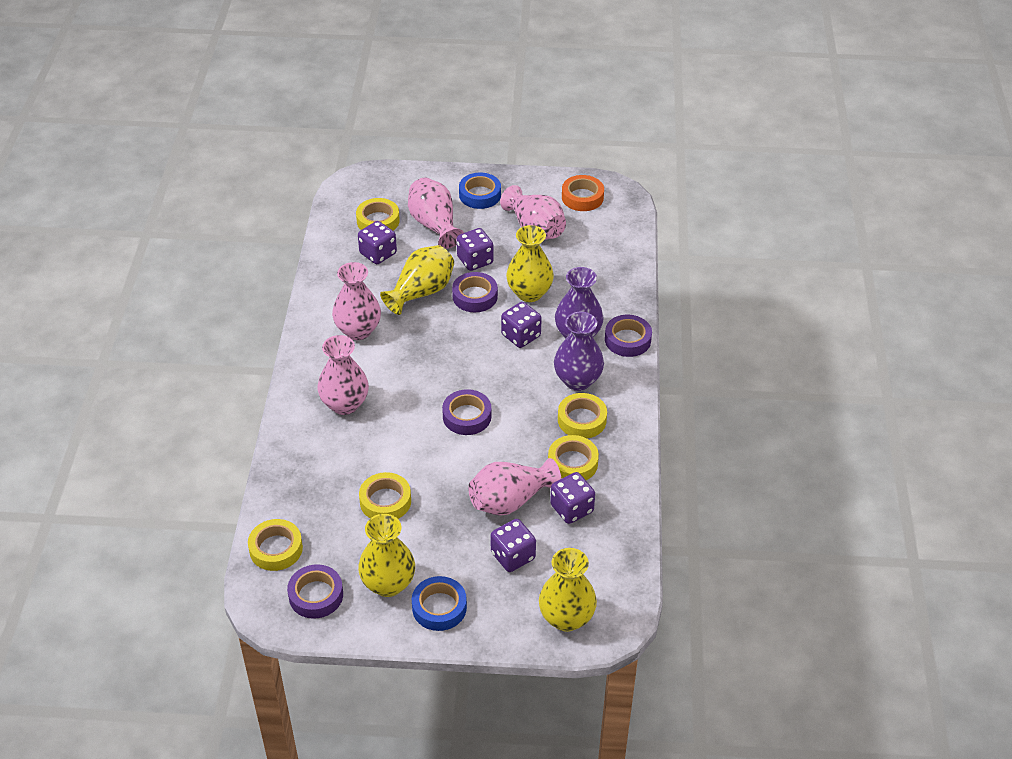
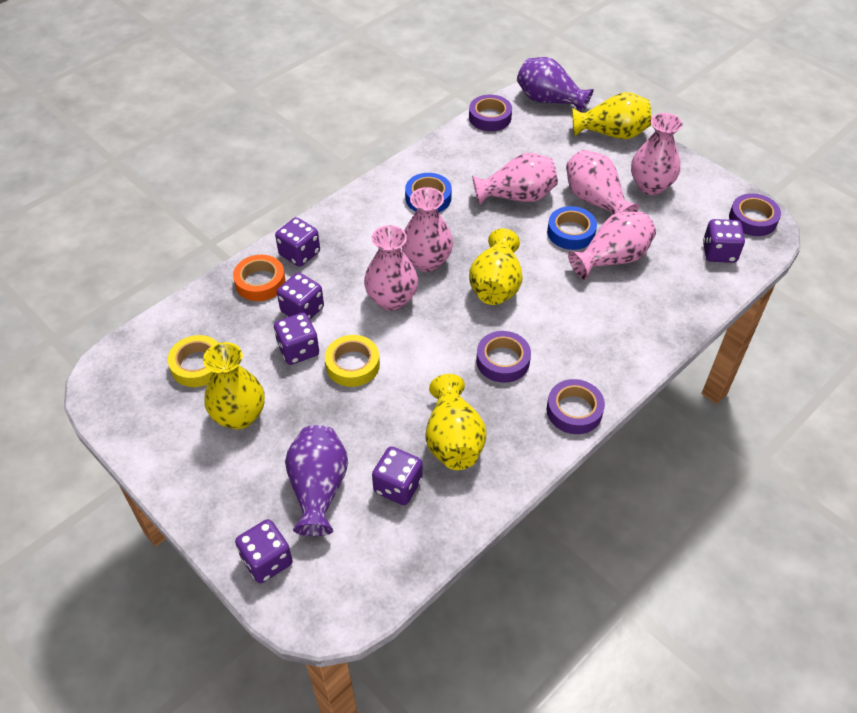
pink vase: 5 -> 6
purple dice: 5 -> 6
yellow tape: 5 -> 2

